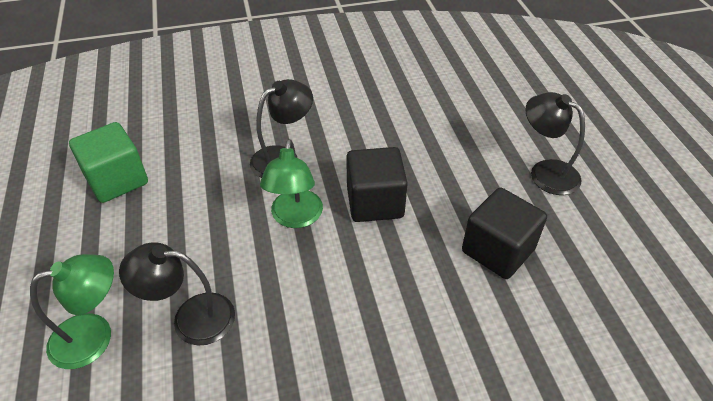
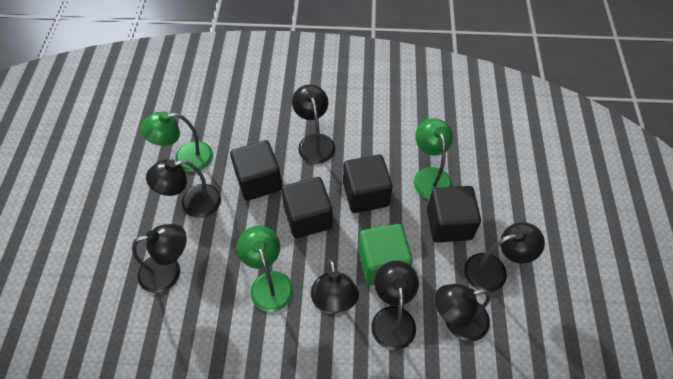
black cube: 2 -> 4
black lamp: 3 -> 7
green lamp: 2 -> 3

